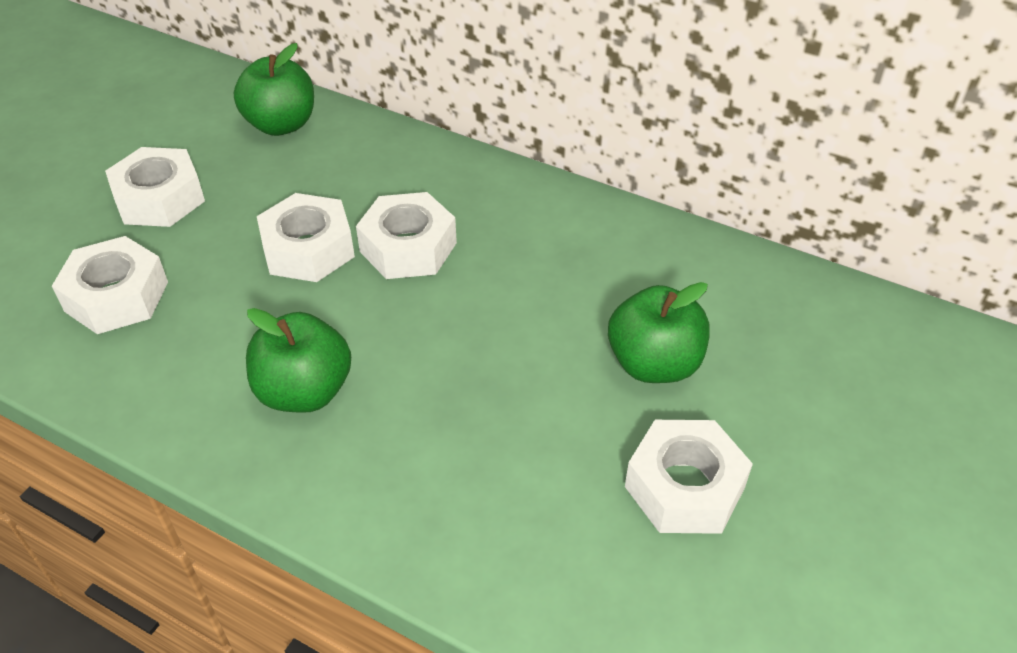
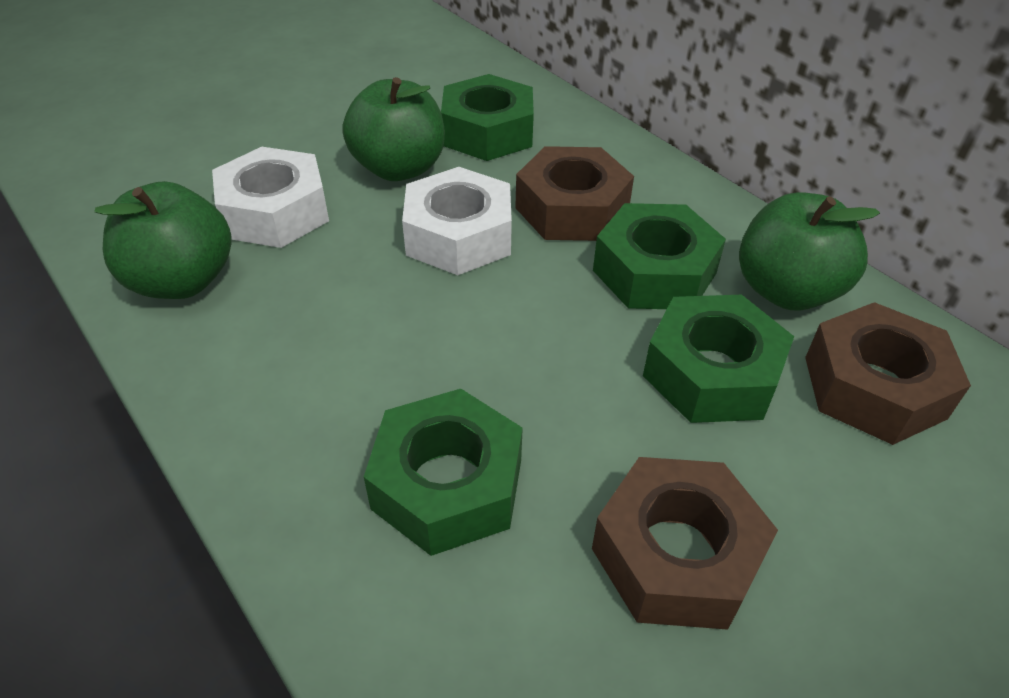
brown nut: 0 -> 3
green nut: 0 -> 4
white nut: 5 -> 2

